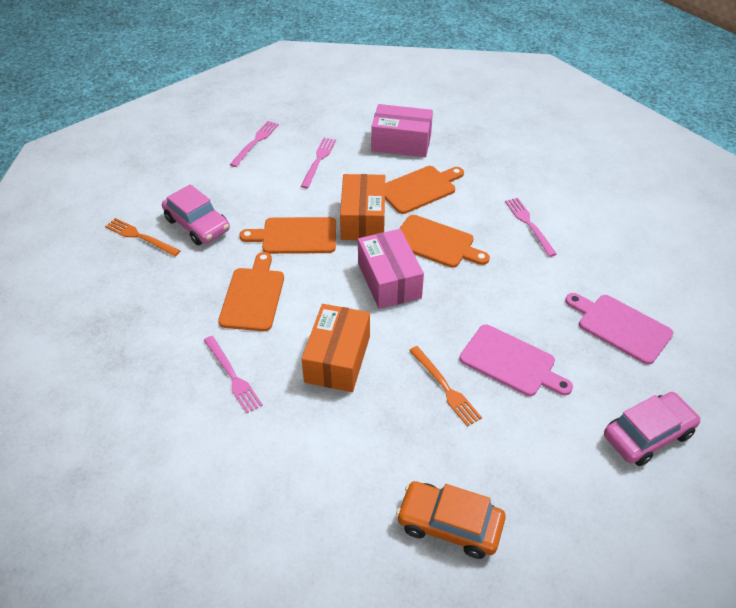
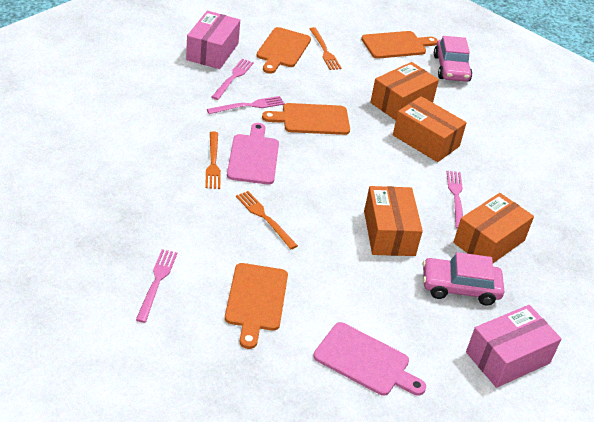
orange box: 2 -> 4
orange car: 1 -> 0
orange fork: 2 -> 3

